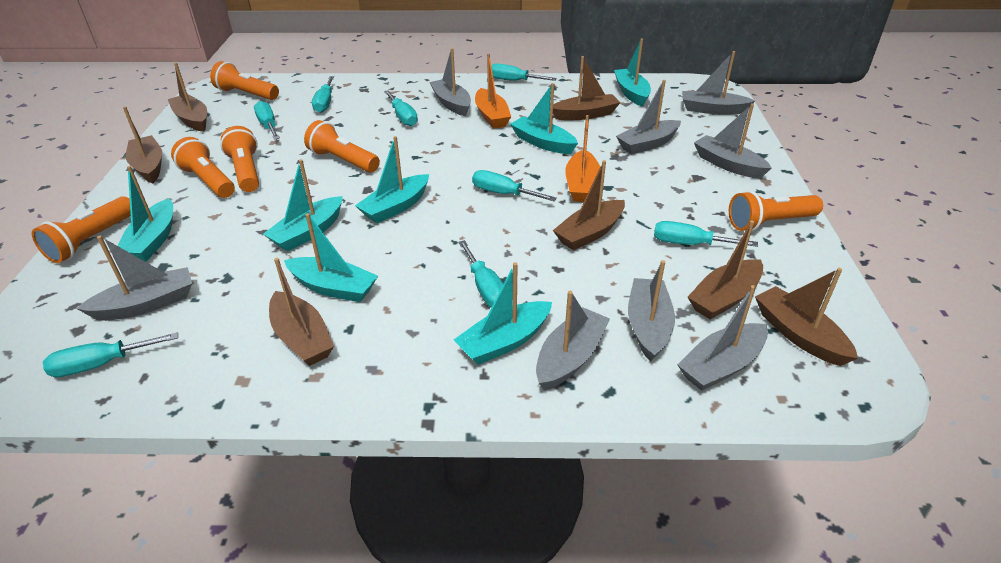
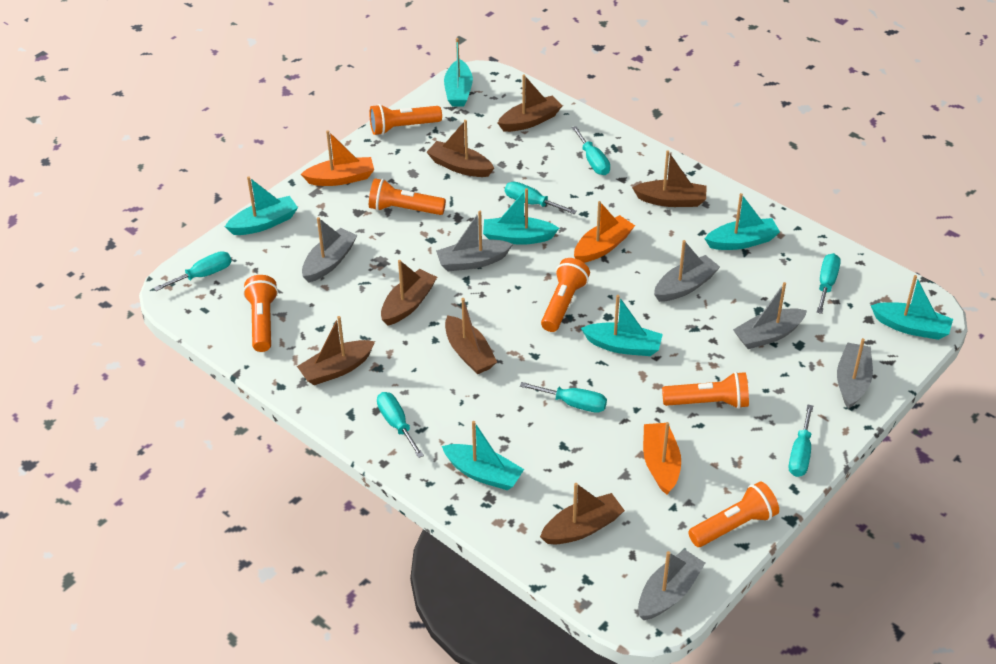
grey boat: 8 -> 6
orange boat: 2 -> 3
turquoise screwdriver: 8 -> 7

